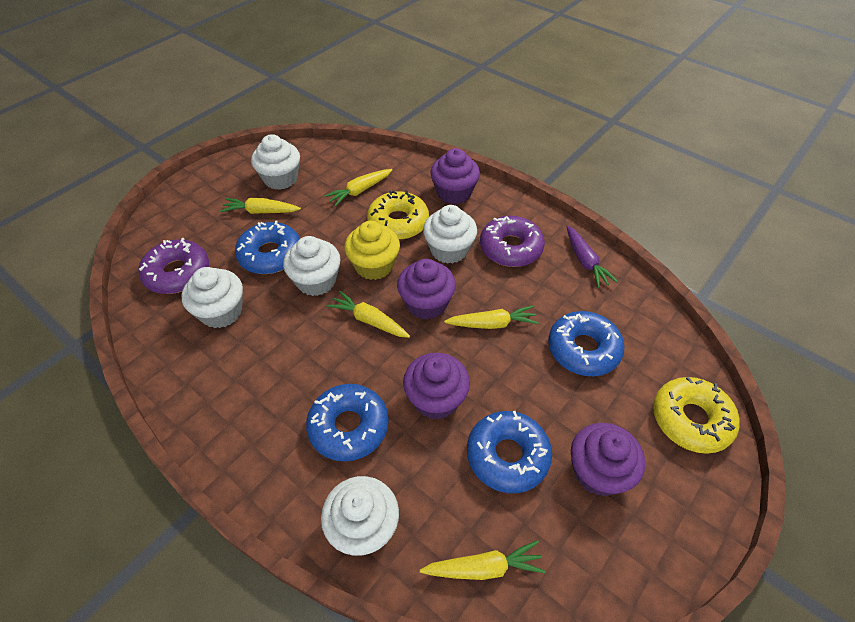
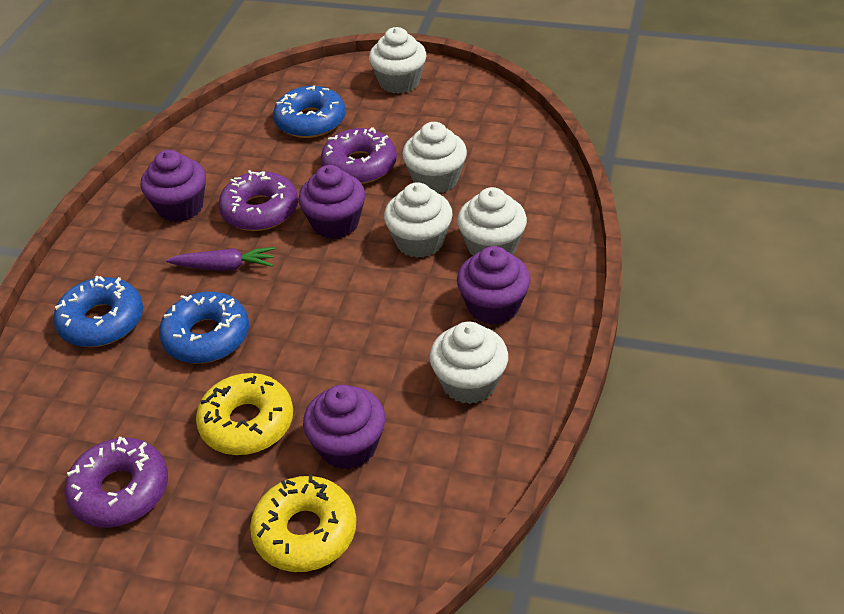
blue donut: 4 -> 3
purple donut: 2 -> 3
yellow carrot: 5 -> 0
yellow cupcake: 1 -> 0

